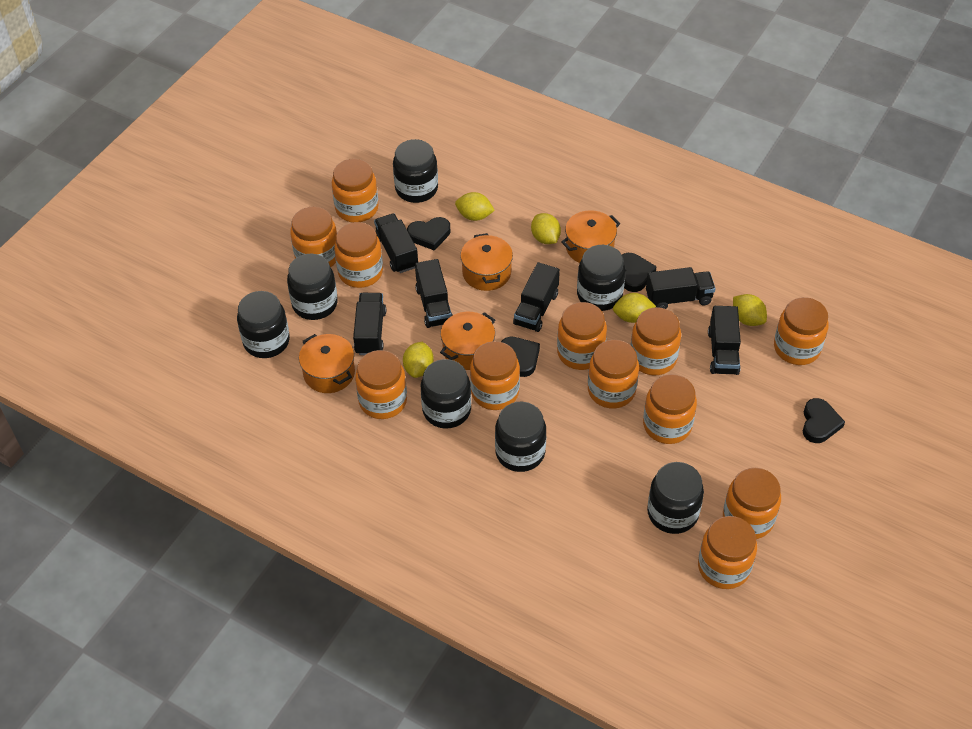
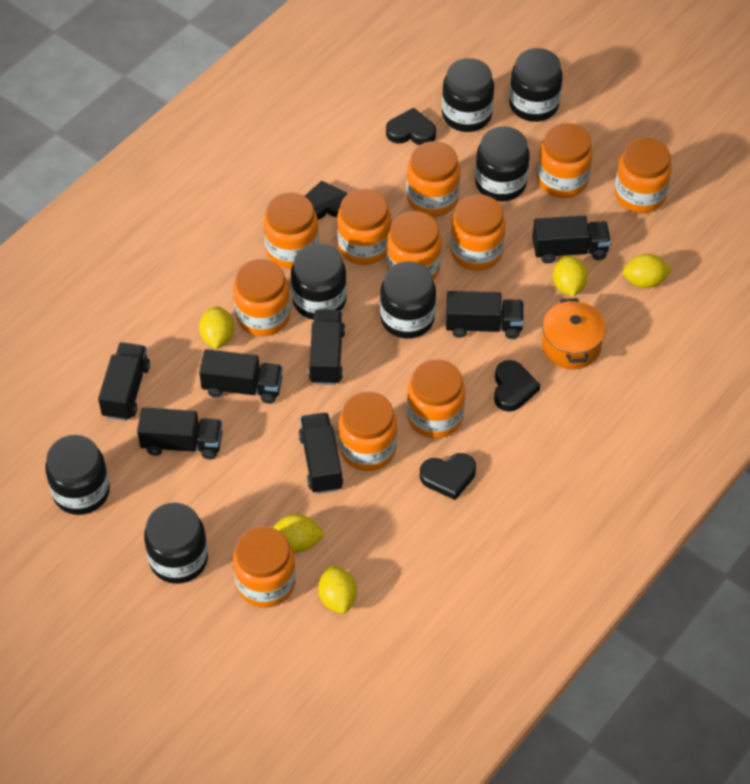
black truck: 6 -> 7
orange jar: 12 -> 11
orange pot: 4 -> 1

